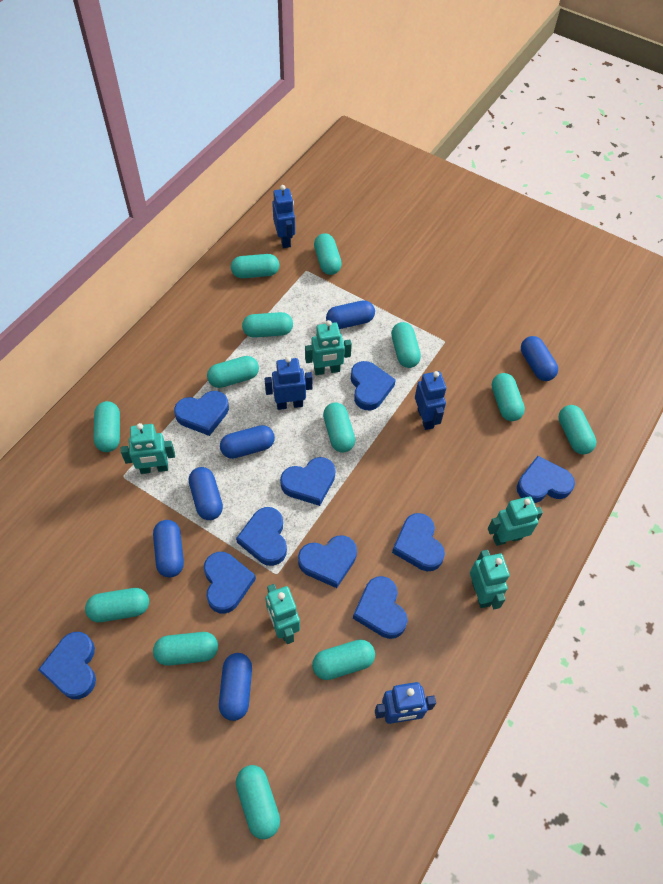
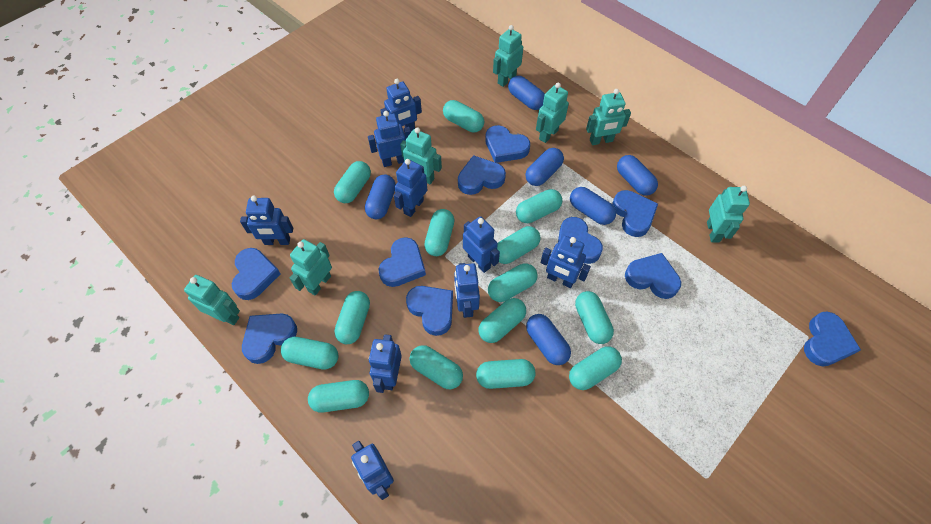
blue robot: 4 -> 9
turquoise capsule: 13 -> 14
turquoise robot: 5 -> 7

